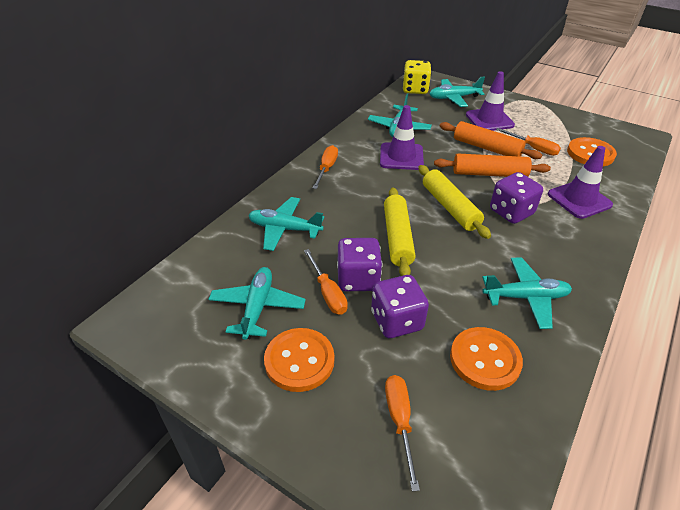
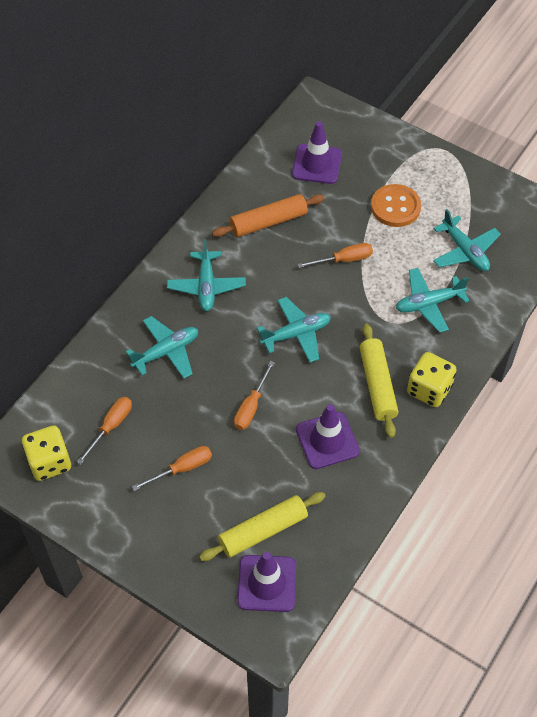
orange button: 3 -> 1
orange rolling pin: 2 -> 1
purple dice: 3 -> 0
yellow dice: 1 -> 2

